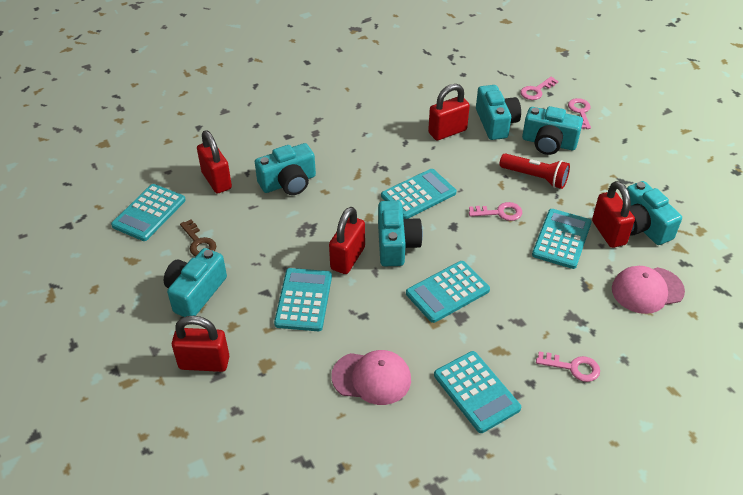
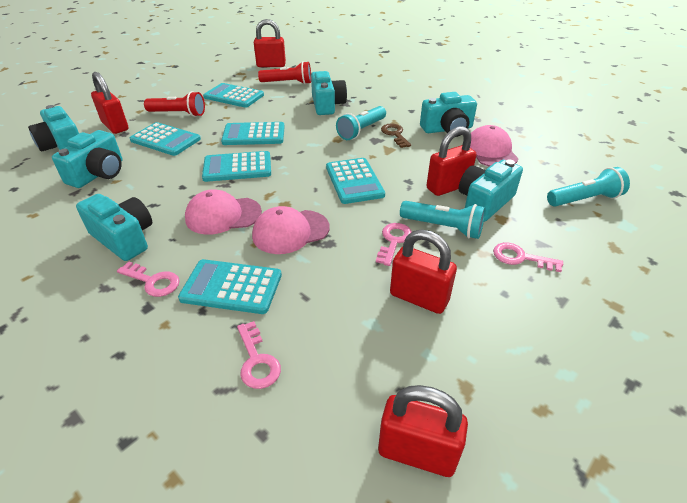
pink cap: 2 -> 3
red flashlight: 1 -> 2
turquoise flashlight: 0 -> 3

